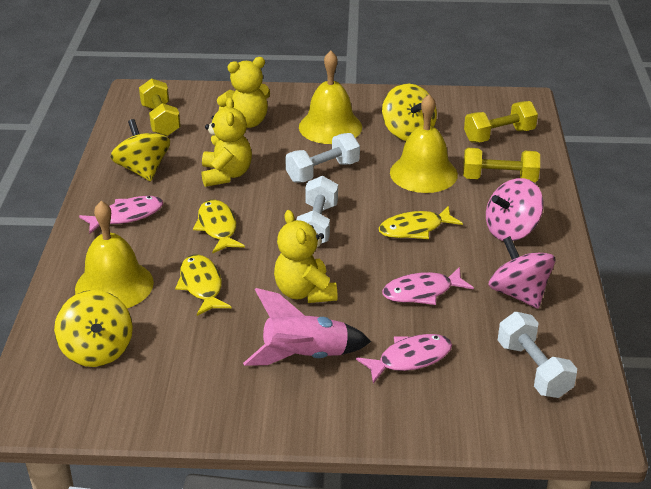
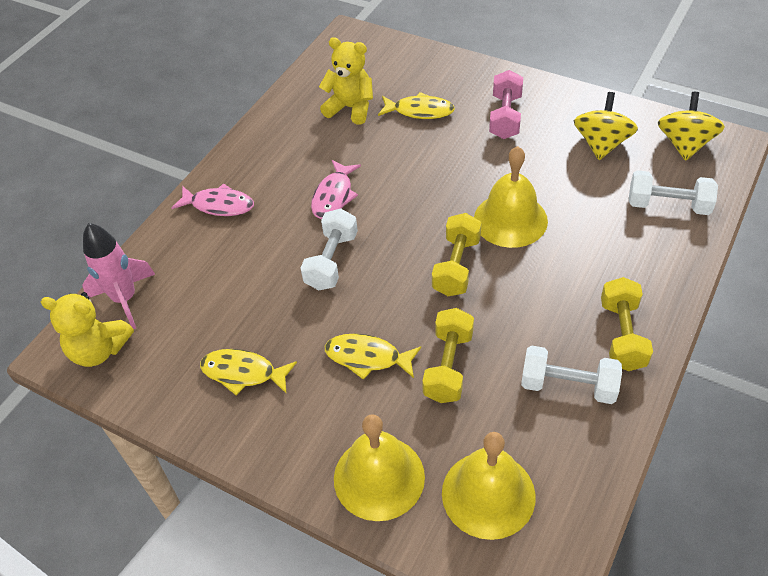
pink dumbbell: 0 -> 1
pink fish: 3 -> 2
pink spinning top: 2 -> 0
yellow spinning top: 3 -> 2
yellow teddy bear: 3 -> 2

